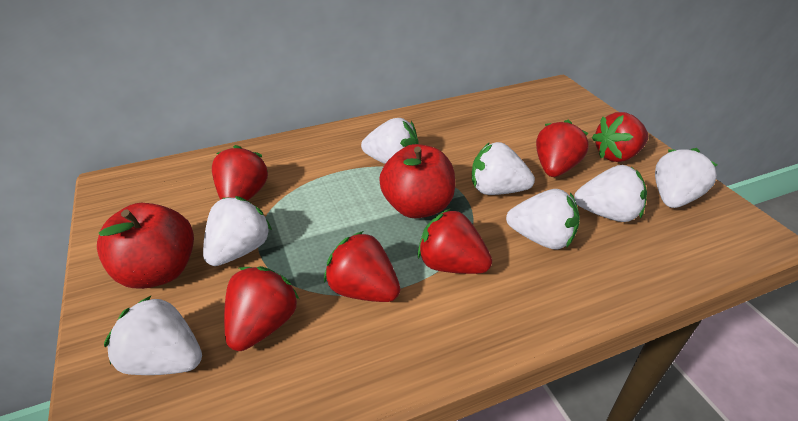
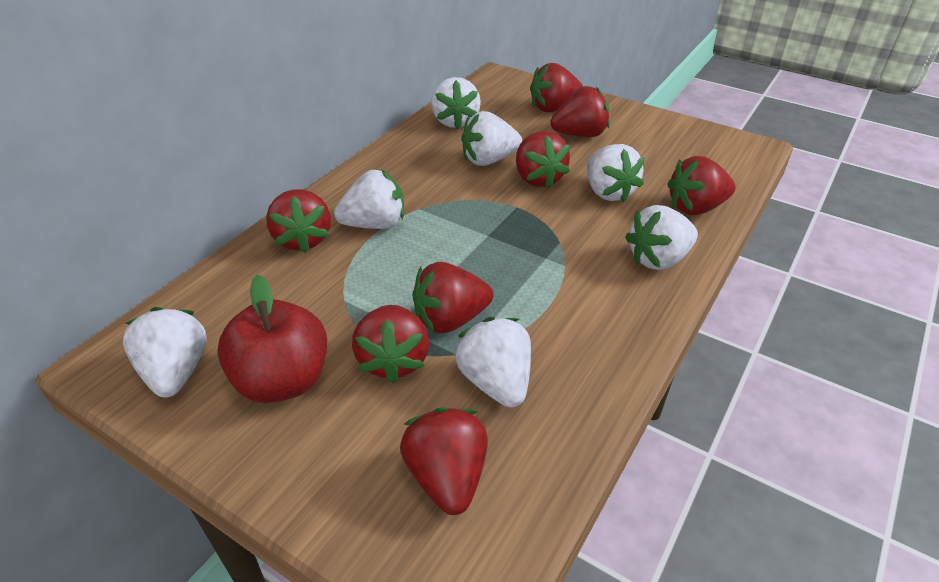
red apple: 2 -> 1
red strawberry: 6 -> 8

